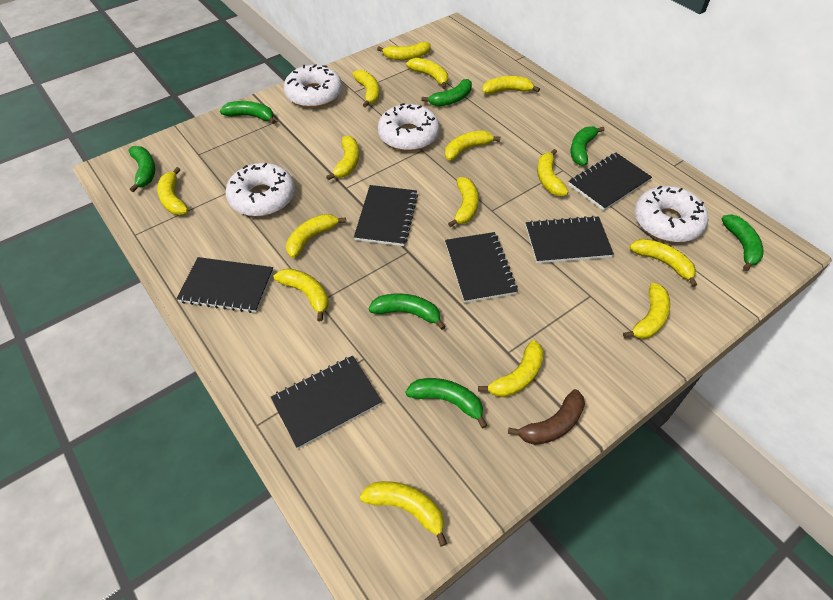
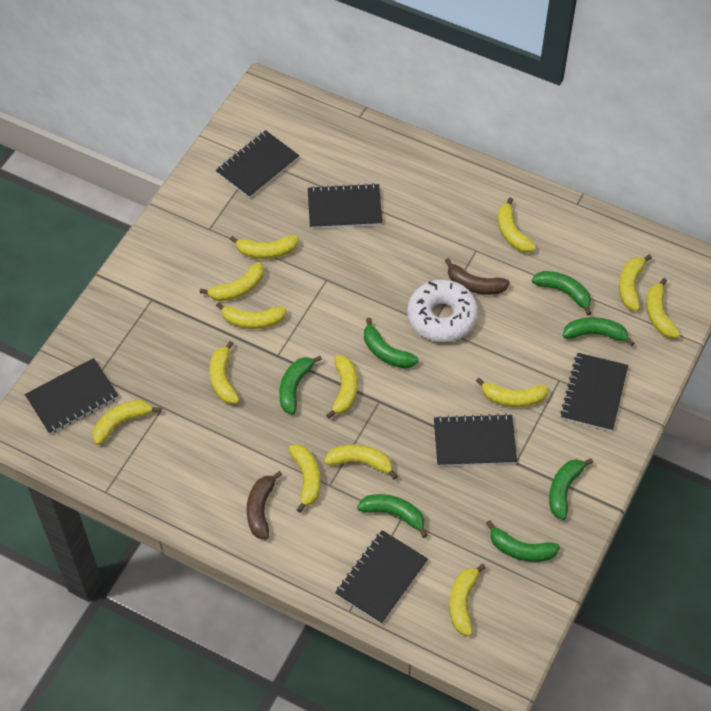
brown banana: 1 -> 2
white donut: 4 -> 1
yellow banana: 15 -> 13

